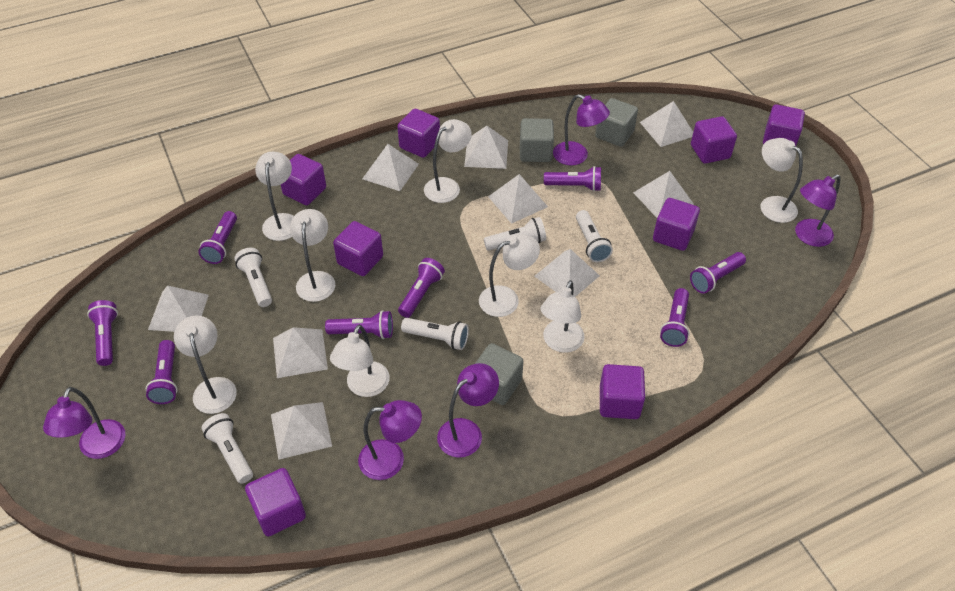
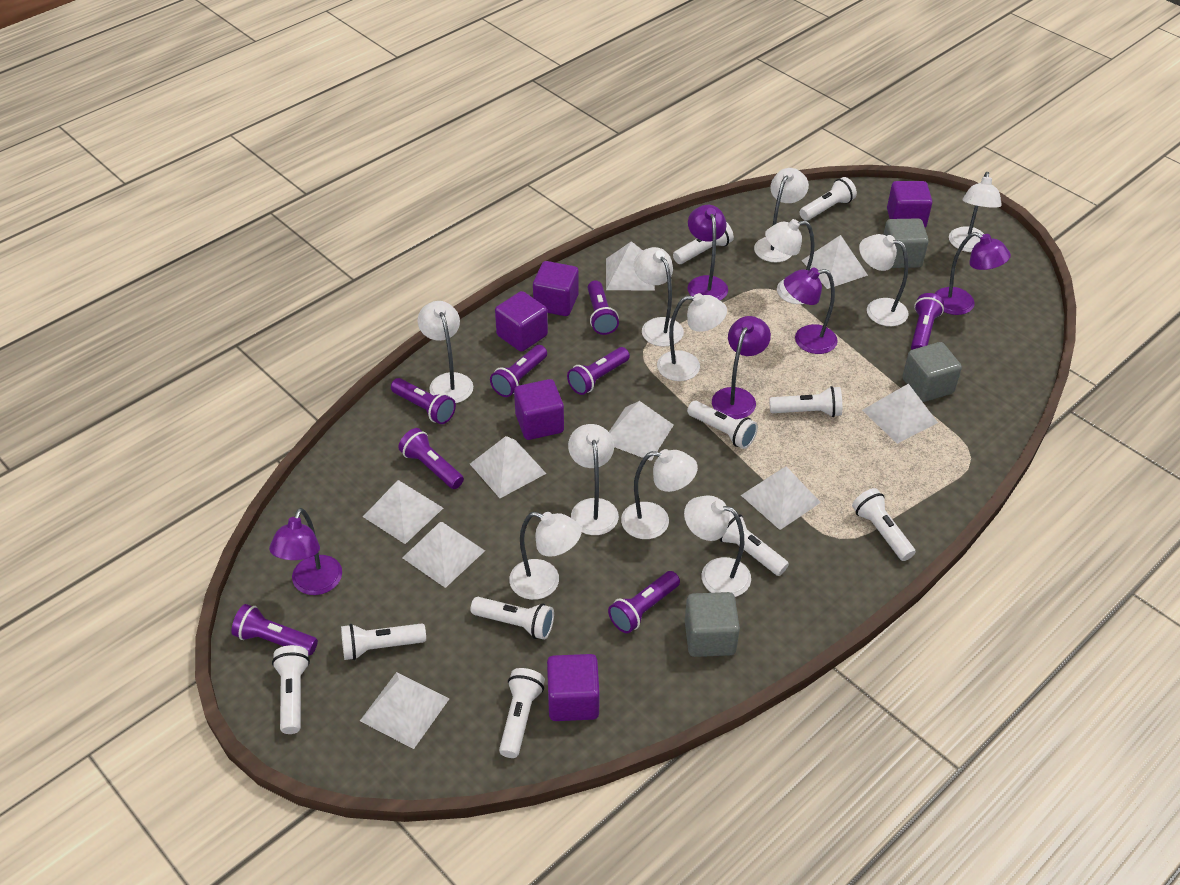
purple cube: 8 -> 5
white flashlight: 5 -> 10
white lamp: 8 -> 11

